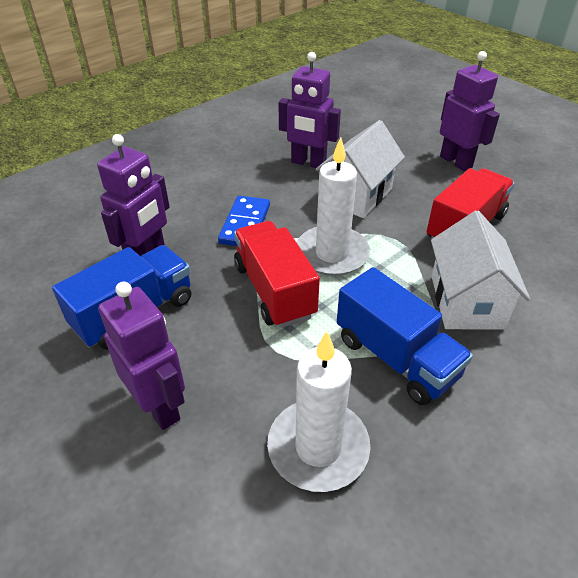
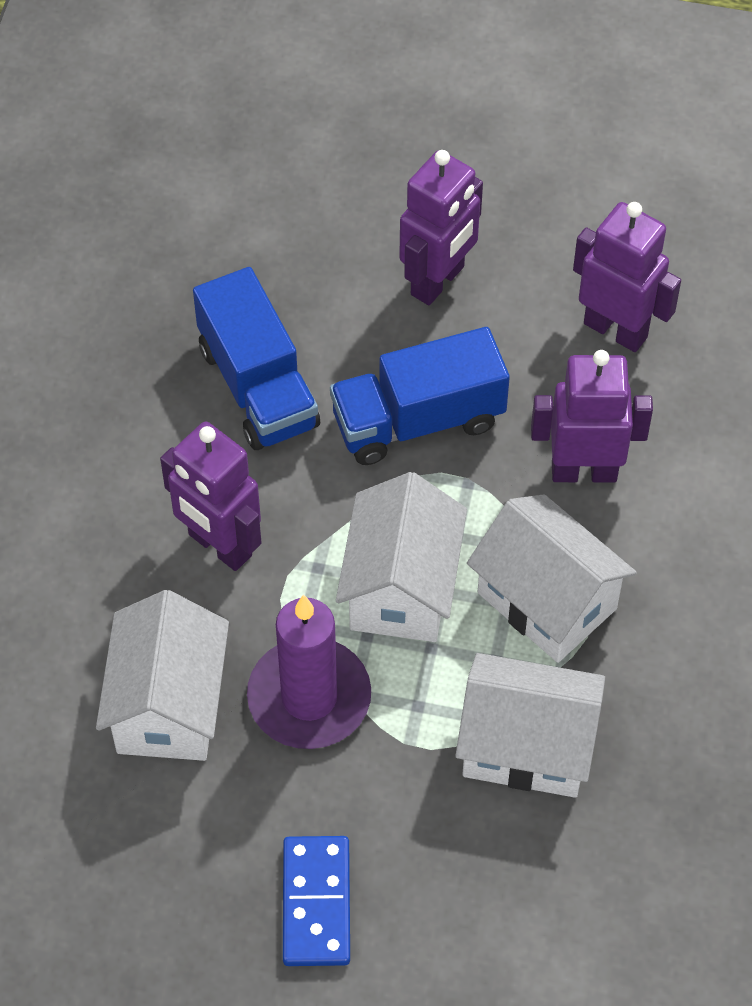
purple candle: 0 -> 1
red truck: 2 -> 0
white candle: 2 -> 0
white house: 2 -> 4

